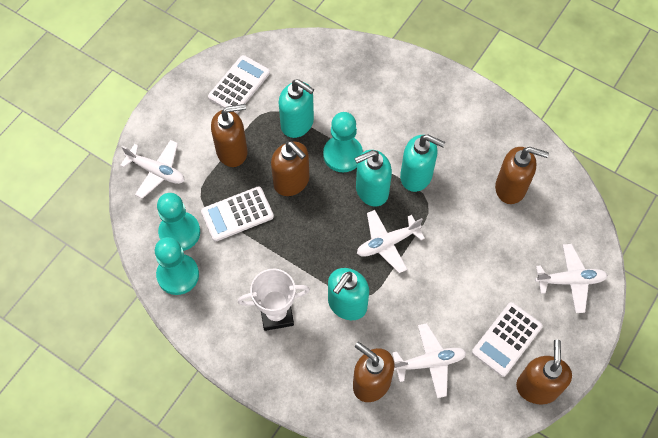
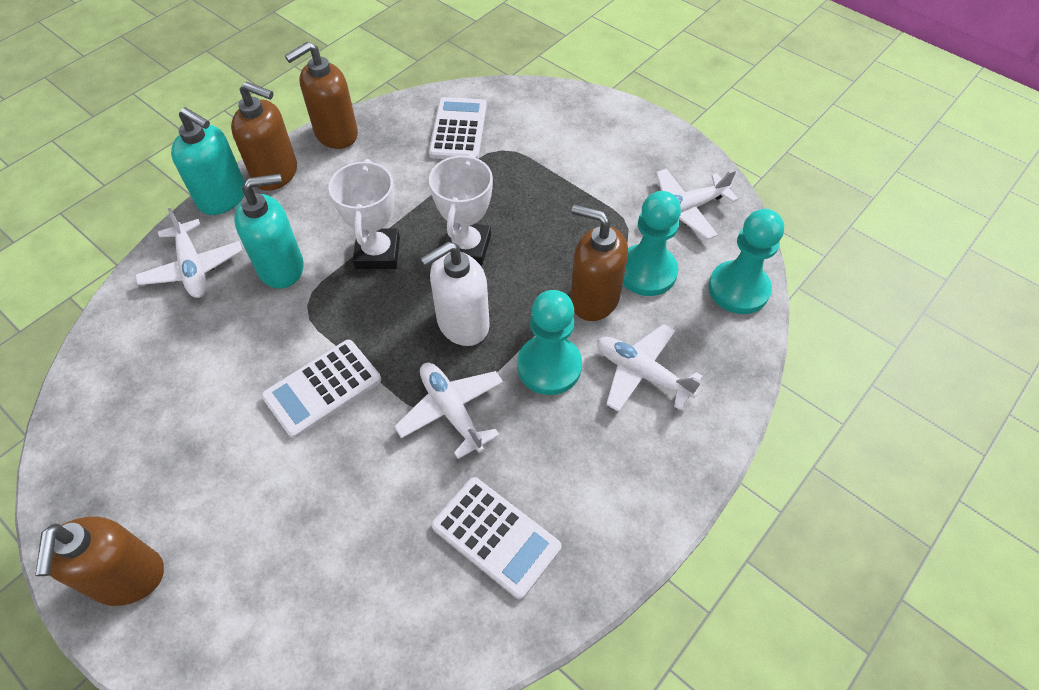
brown soap dispenser: 5 -> 4
turquoise soap dispenser: 4 -> 2
white soap dispenser: 0 -> 1
white trophy: 1 -> 2

